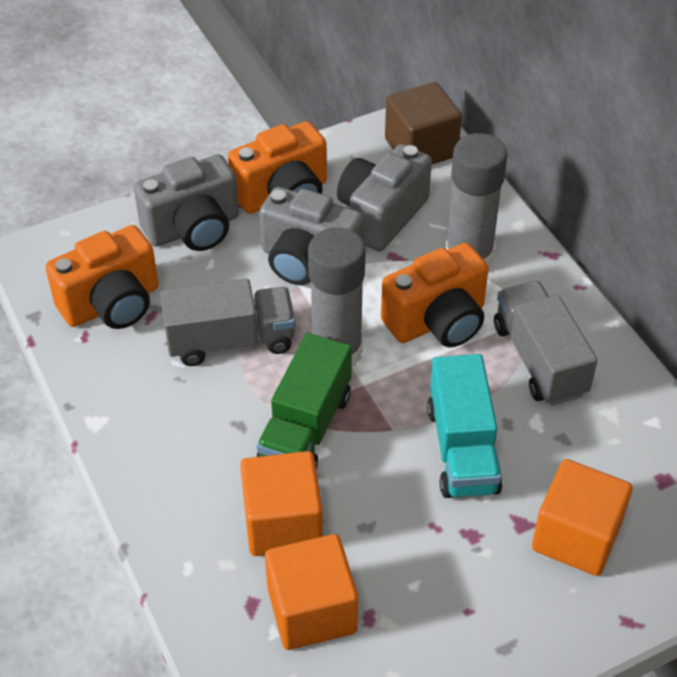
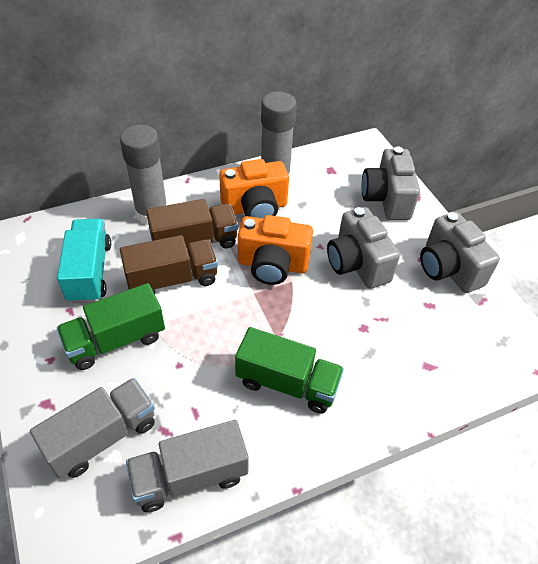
brown cube: 1 -> 0
brown truck: 0 -> 2
green truck: 1 -> 2
orange camera: 3 -> 2
orange cube: 3 -> 0

